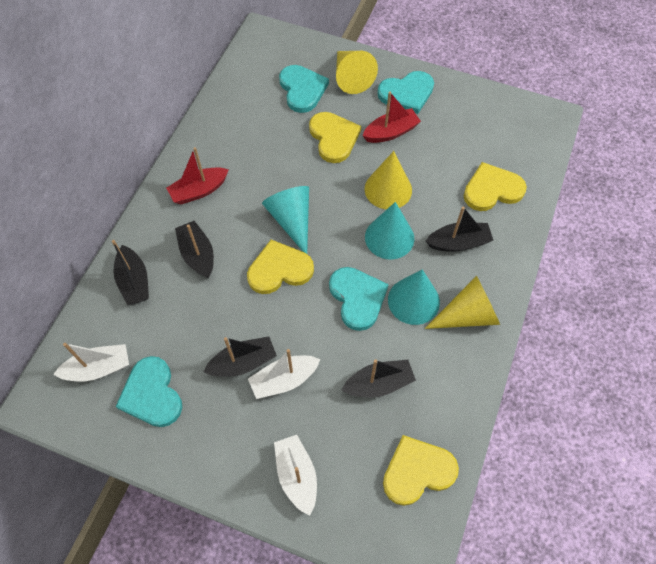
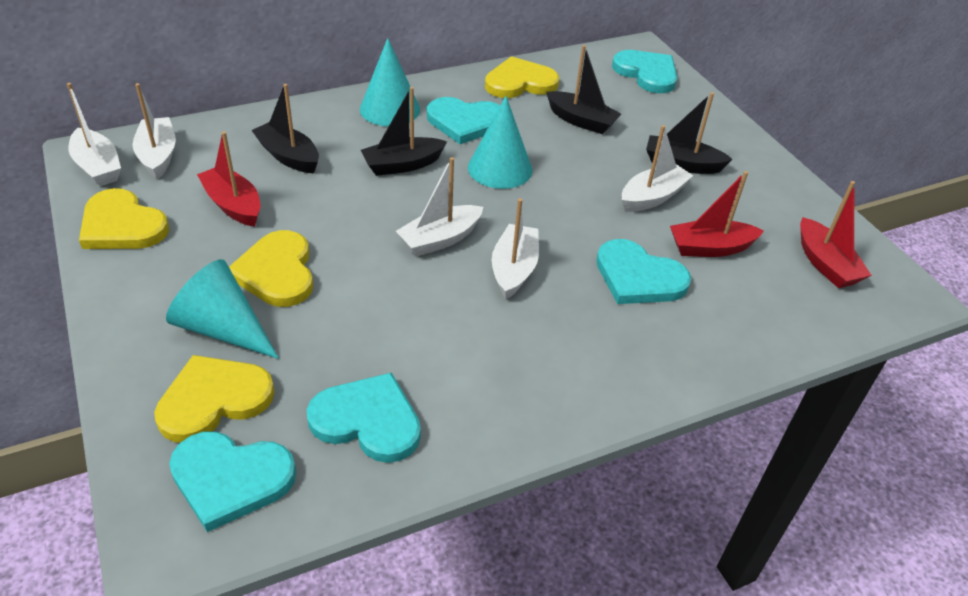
black boat: 5 -> 4
red boat: 2 -> 3
turquoise heart: 4 -> 5
white boat: 3 -> 5
yellow cone: 3 -> 0

